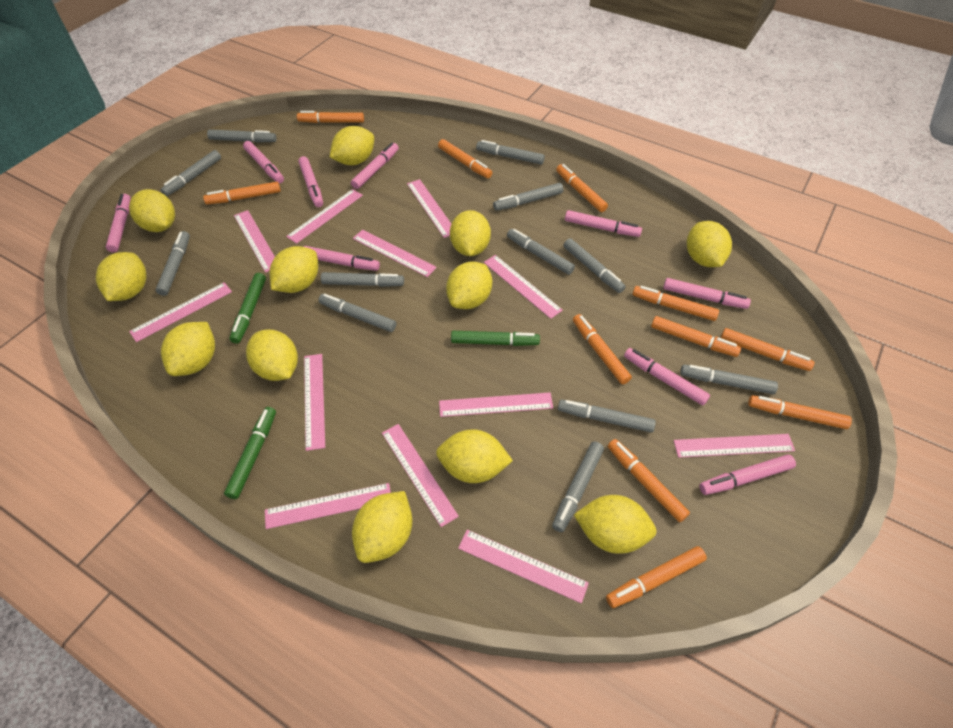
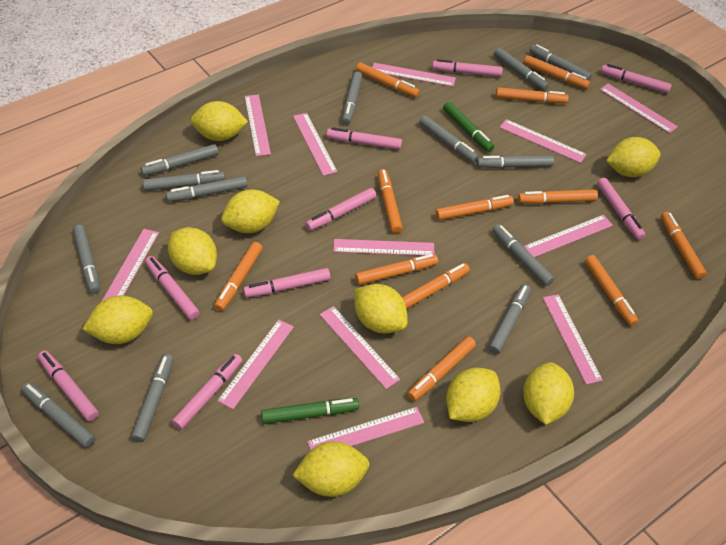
green marker: 3 -> 2
grey marker: 12 -> 13
orange marker: 11 -> 12
yellow lemon: 12 -> 9

